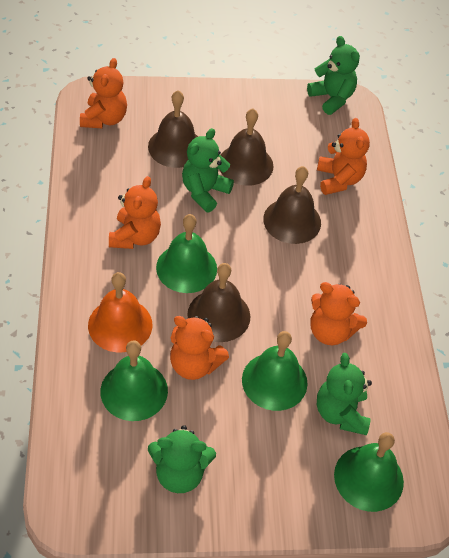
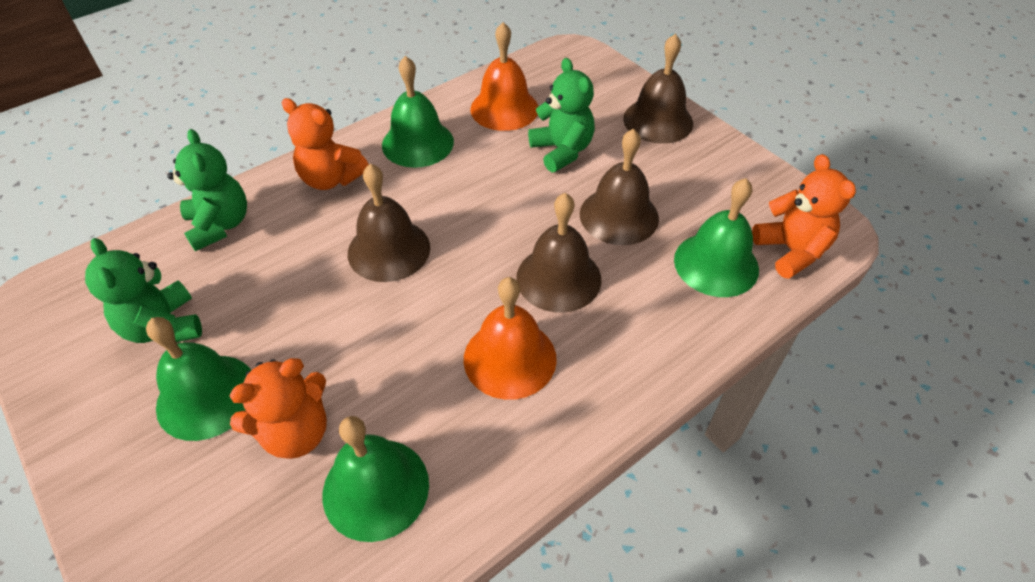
green teddy bear: 4 -> 3
orange bell: 1 -> 2
orange teddy bear: 5 -> 3

